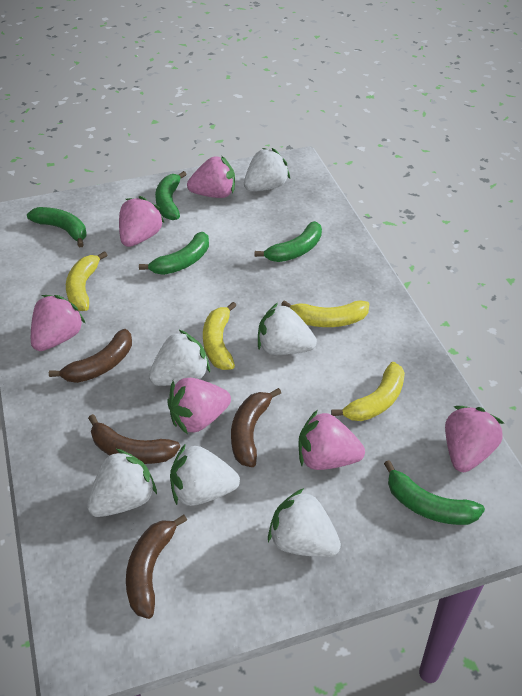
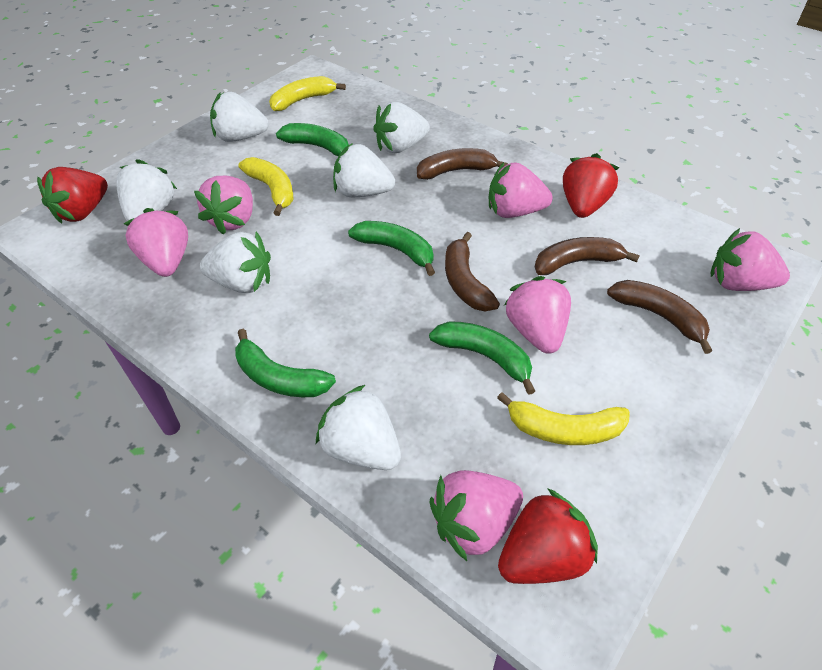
green banana: 5 -> 4
red strawberry: 0 -> 3
yellow banana: 4 -> 3

